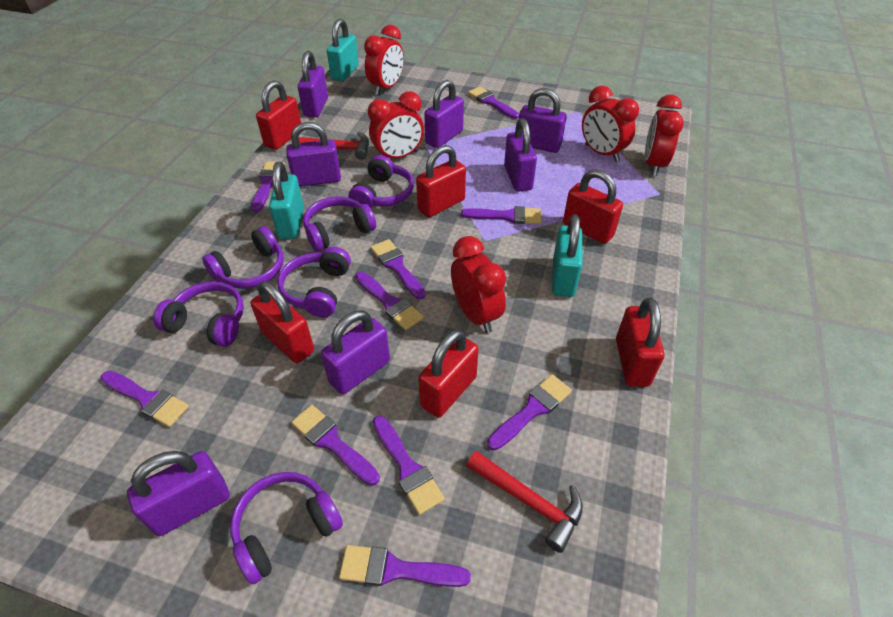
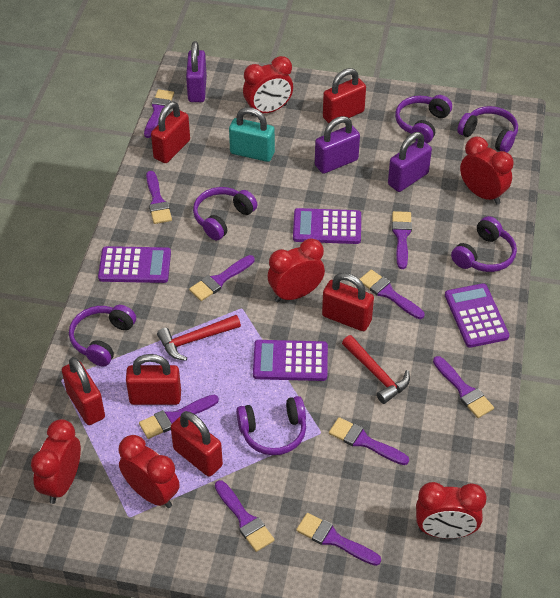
purple calculator: 0 -> 4
purple padlock: 7 -> 3
red clock: 5 -> 6
turquoise padlock: 3 -> 1

